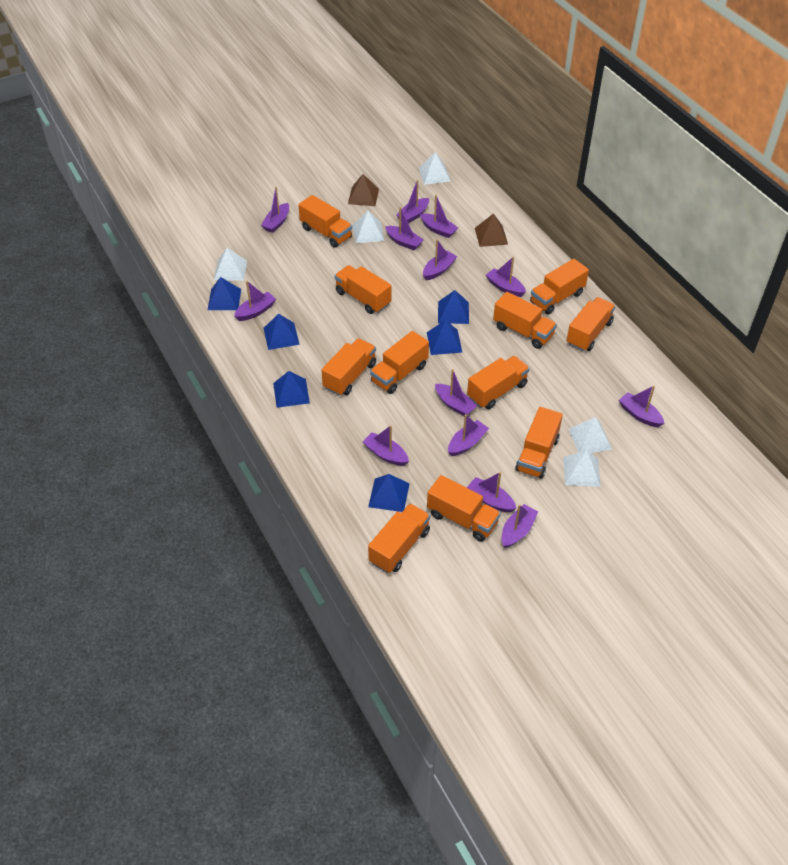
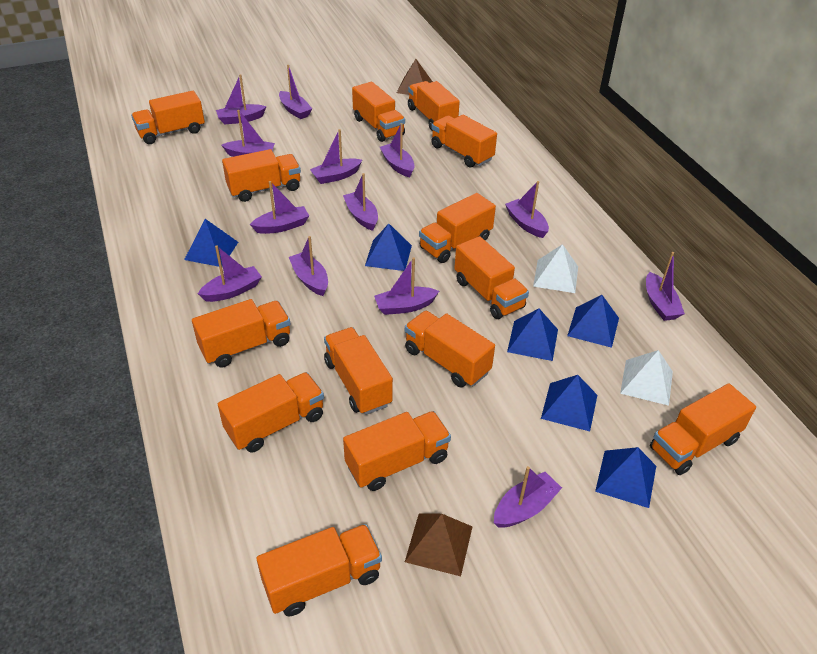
orange truck: 11 -> 14
white pyramid: 5 -> 2

